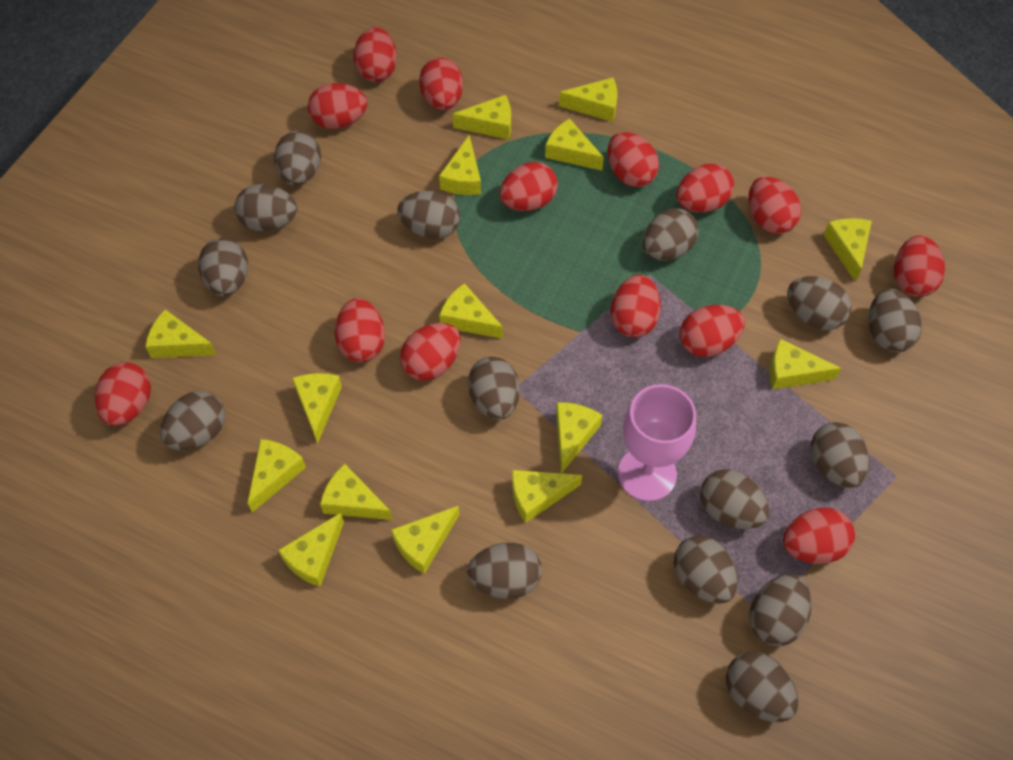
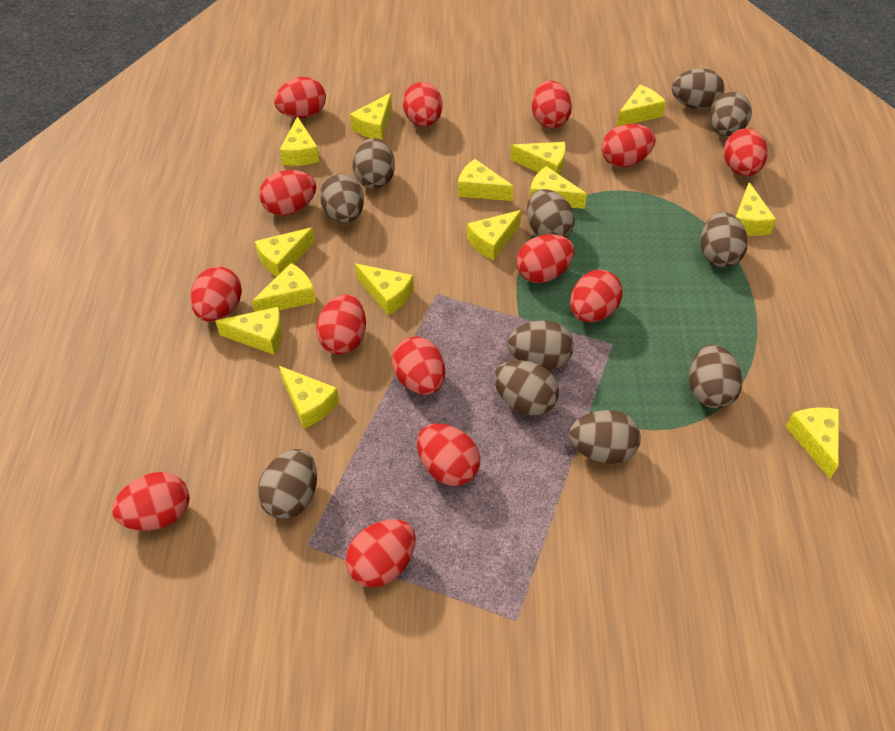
brown egg: 15 -> 11
pink goblet: 1 -> 0
yellow cheese: 15 -> 14

